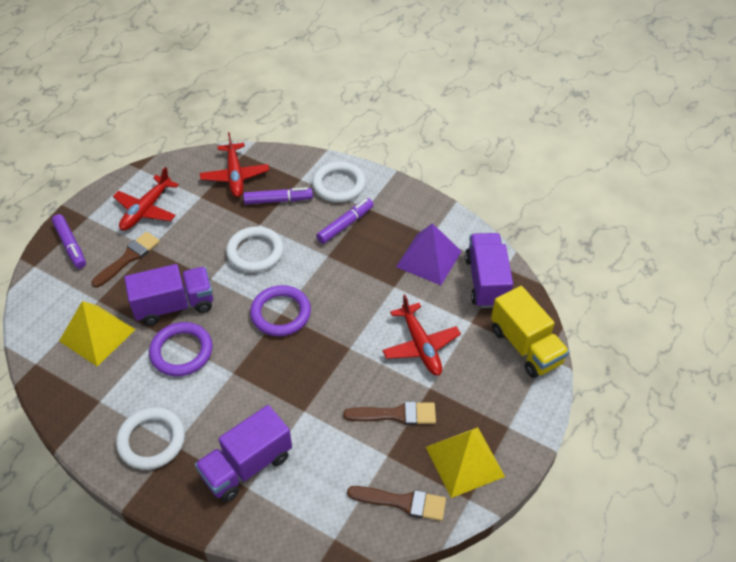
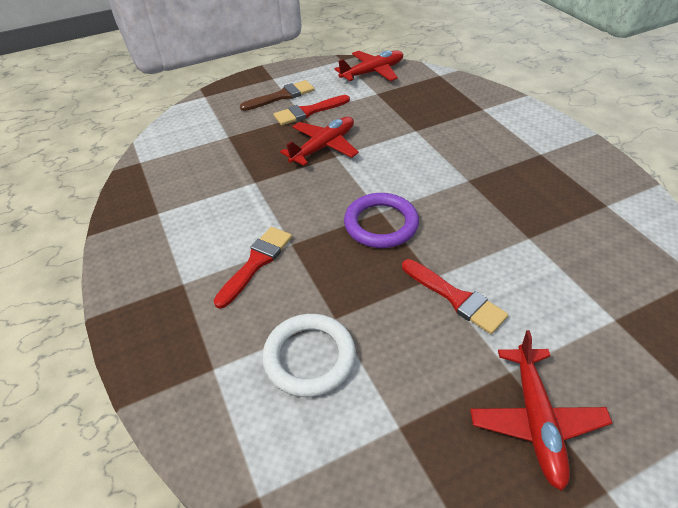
brown brush: 3 -> 1
purple marker: 3 -> 0
purple pyramid: 1 -> 0
purple ring: 2 -> 1
purple truck: 3 -> 0
red brush: 0 -> 3
white ring: 3 -> 1
yellow pyramid: 2 -> 0
yellow truck: 1 -> 0

